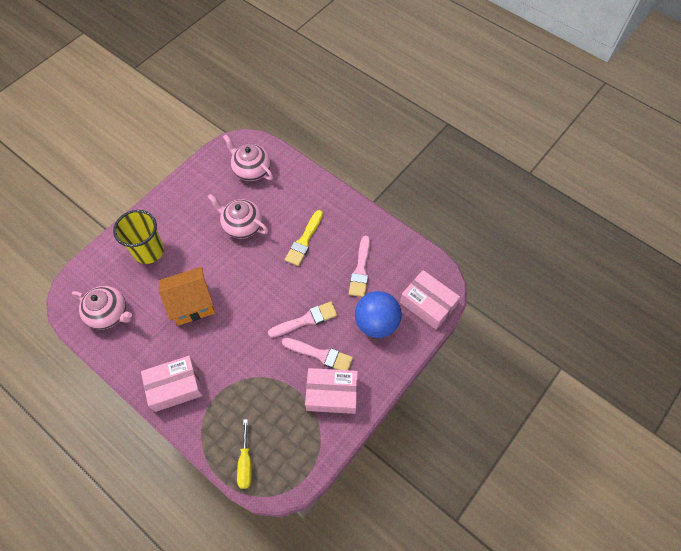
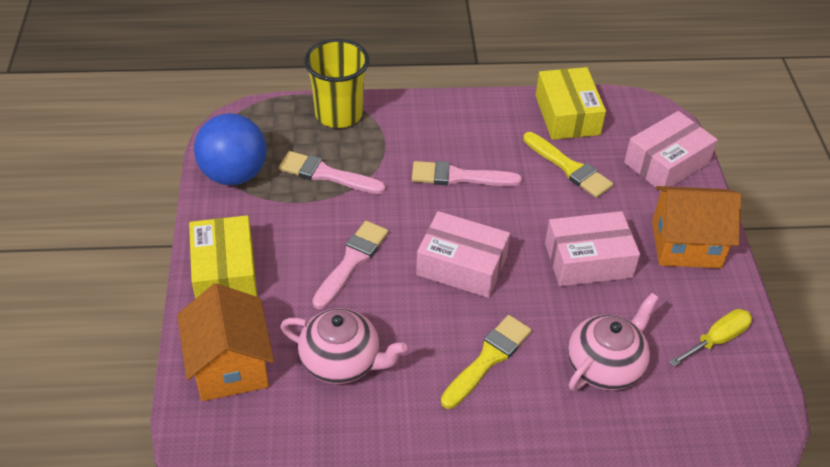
orange house: 1 -> 2
pink teapot: 3 -> 2
yellow box: 0 -> 2
yellow brush: 1 -> 2

